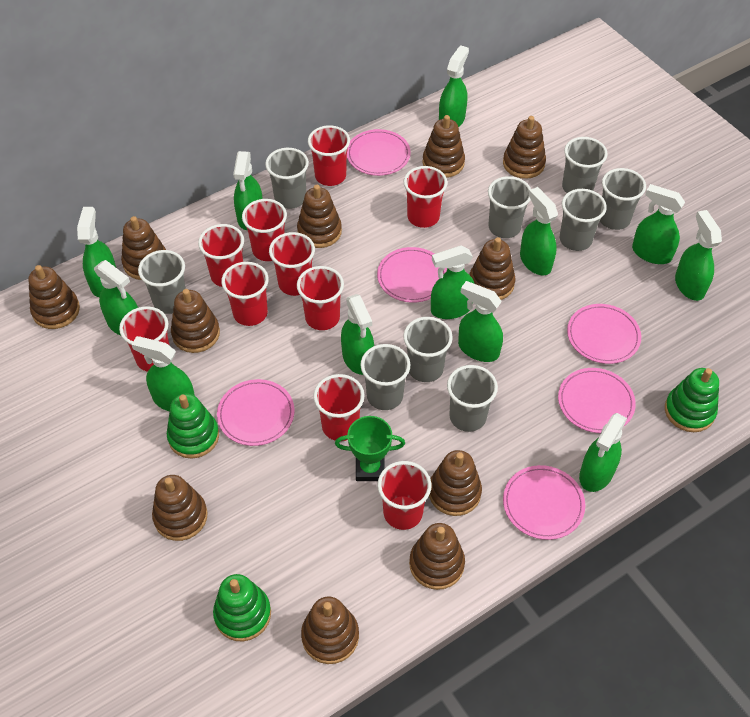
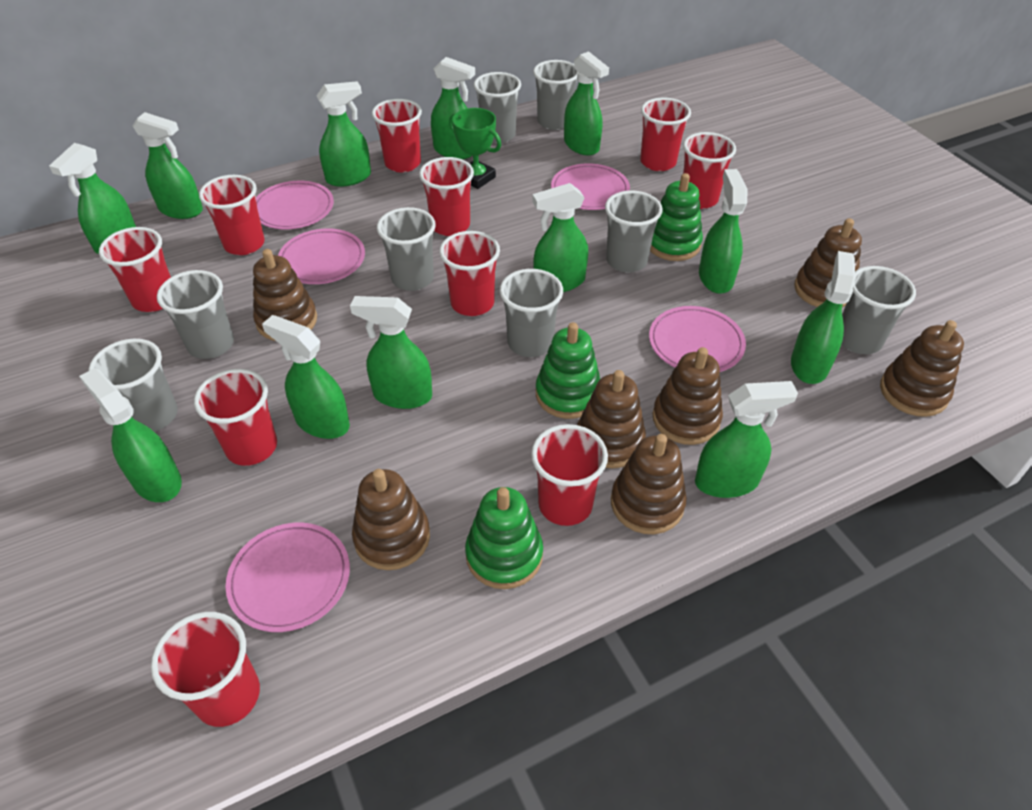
brown stacking toy: 11 -> 7
grey cup: 9 -> 8
pink plate: 6 -> 5

